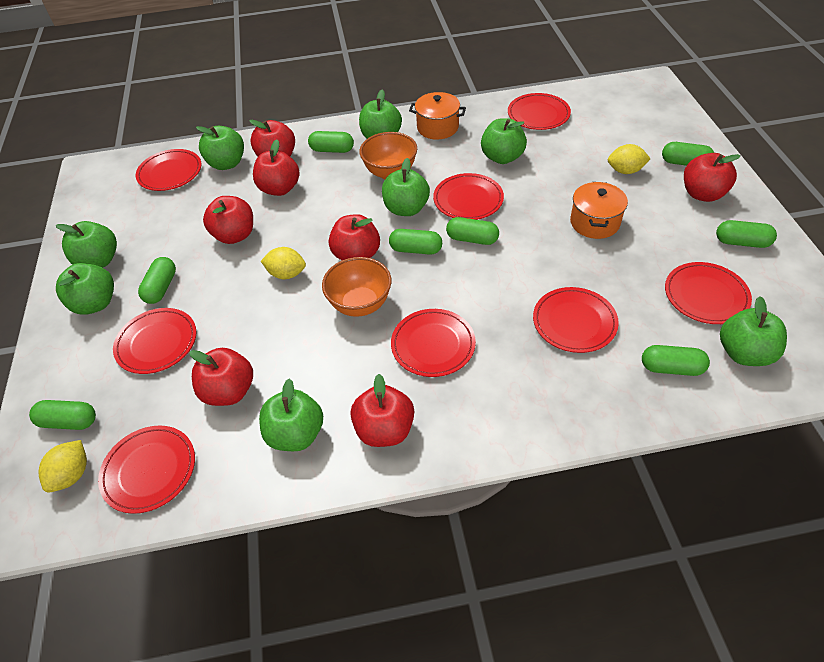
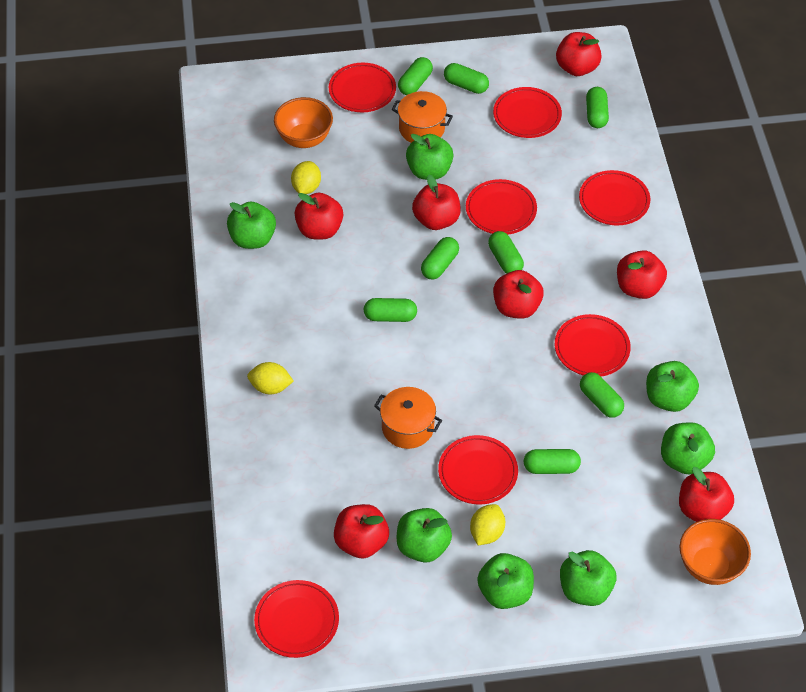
green apple: 8 -> 7
red plate: 8 -> 7

